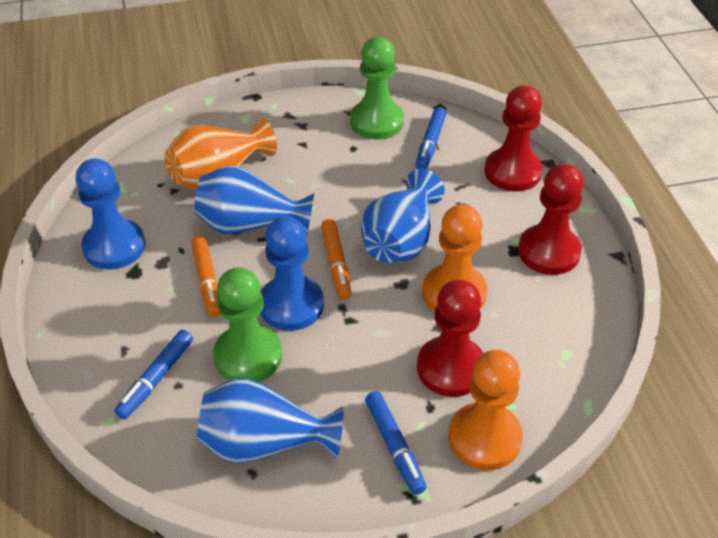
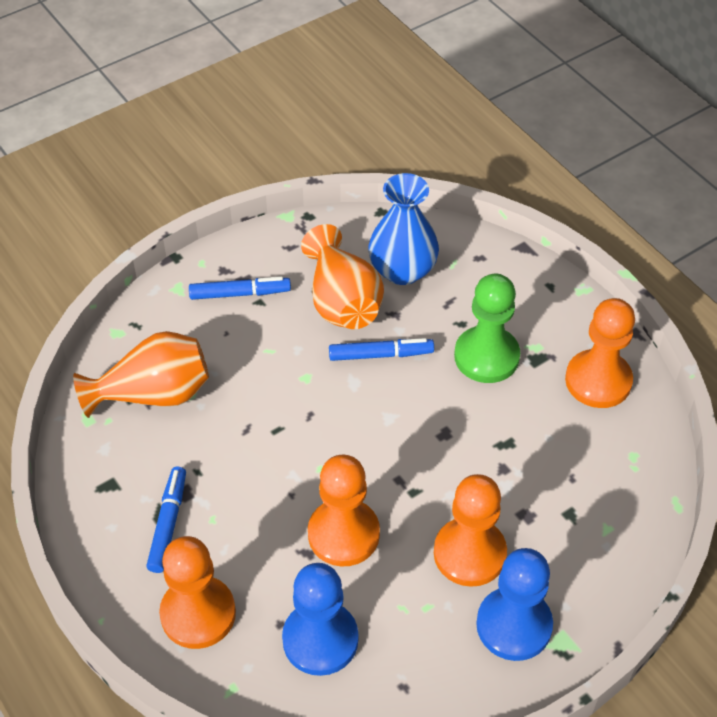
blue vase: 3 -> 1
green pawn: 2 -> 1
orange marker: 2 -> 0
orange pawn: 2 -> 4
orange vase: 1 -> 2
red pawn: 3 -> 0

